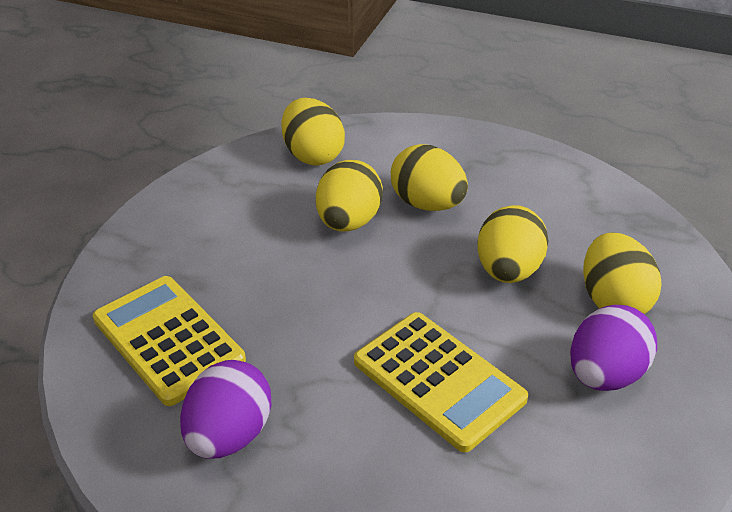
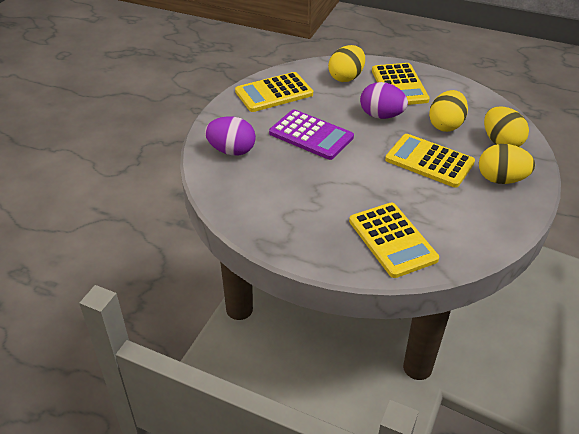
purple calculator: 0 -> 1
yellow calculator: 2 -> 4
yellow egg: 5 -> 4

